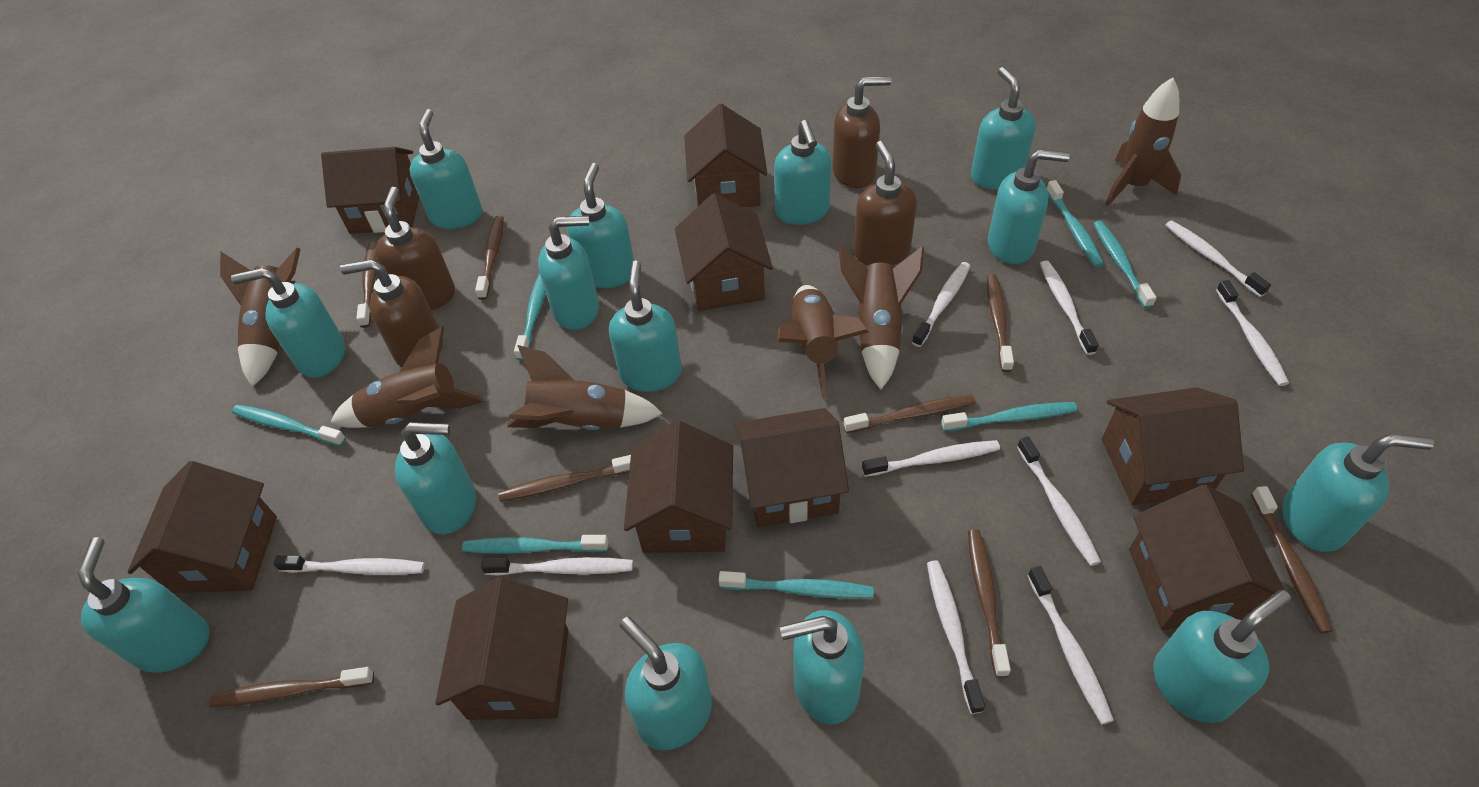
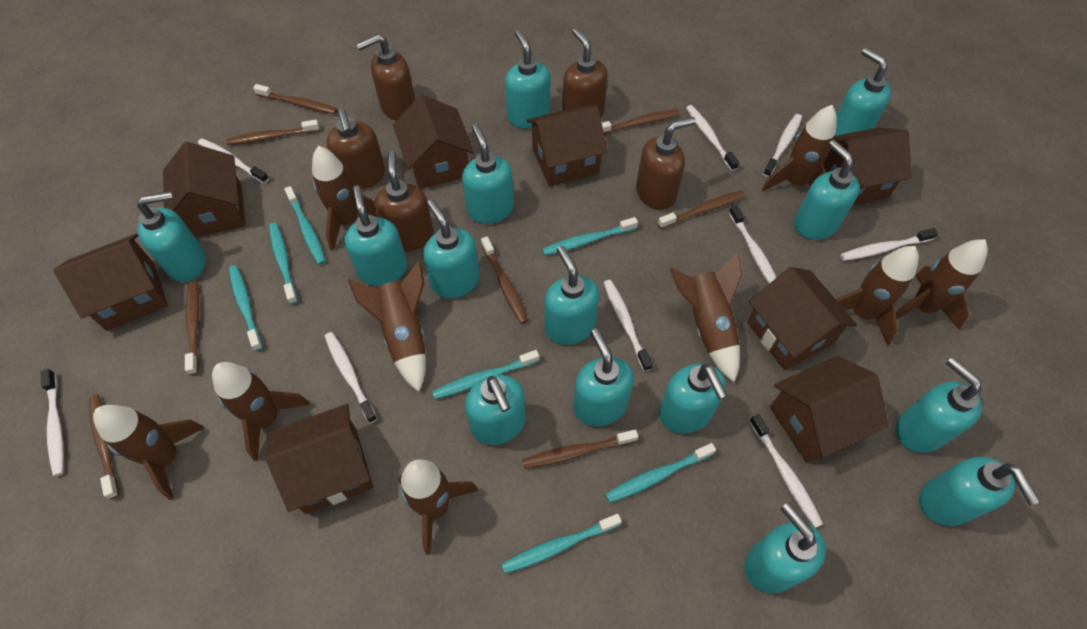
brown house: 9 -> 8
brown rocket: 6 -> 9
brown soap dispenser: 4 -> 5
white toothbrush: 10 -> 9

